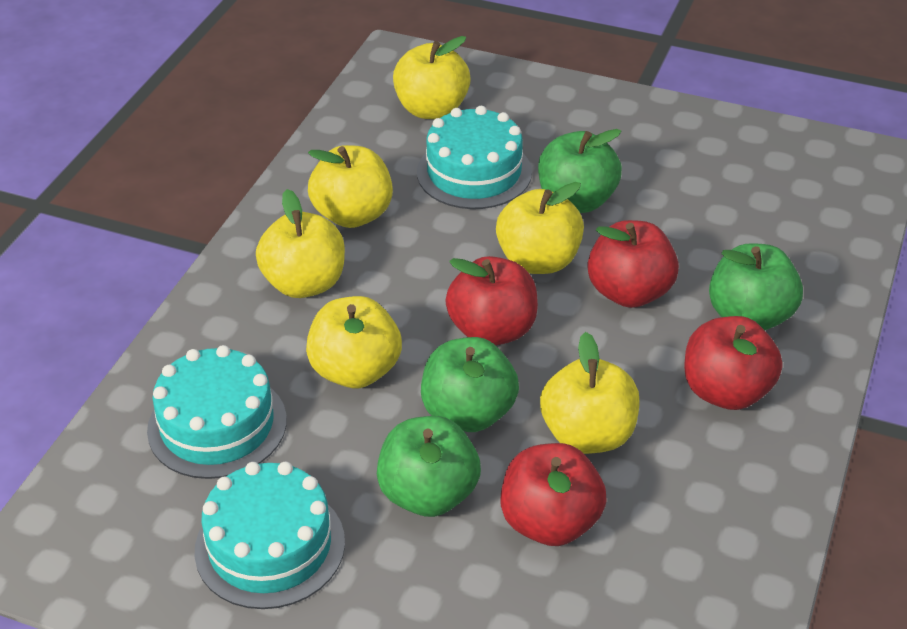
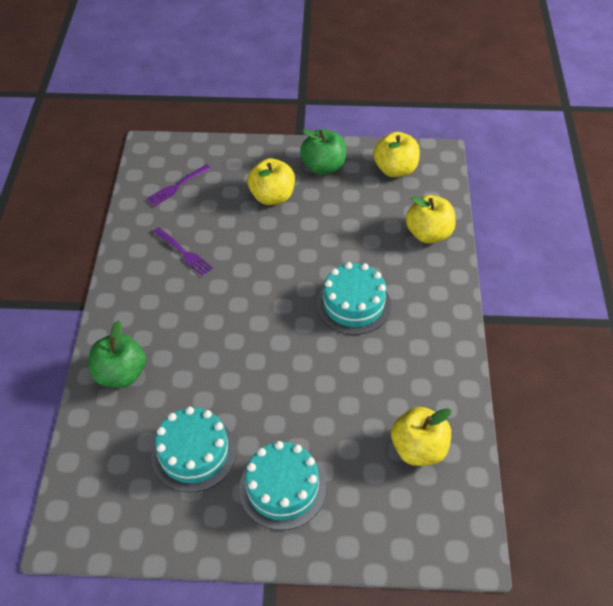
green apple: 4 -> 2
purple fork: 0 -> 2
red apple: 4 -> 0
yellow apple: 6 -> 4

